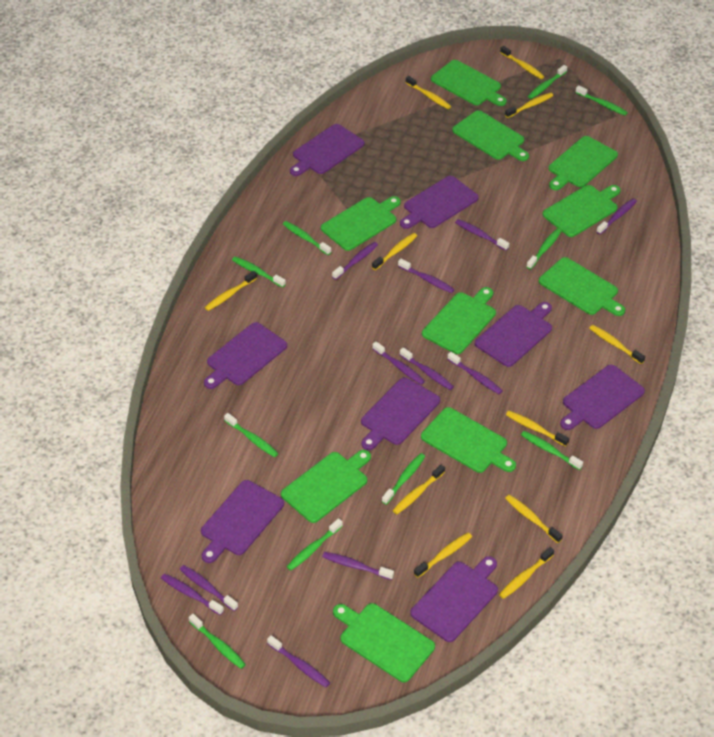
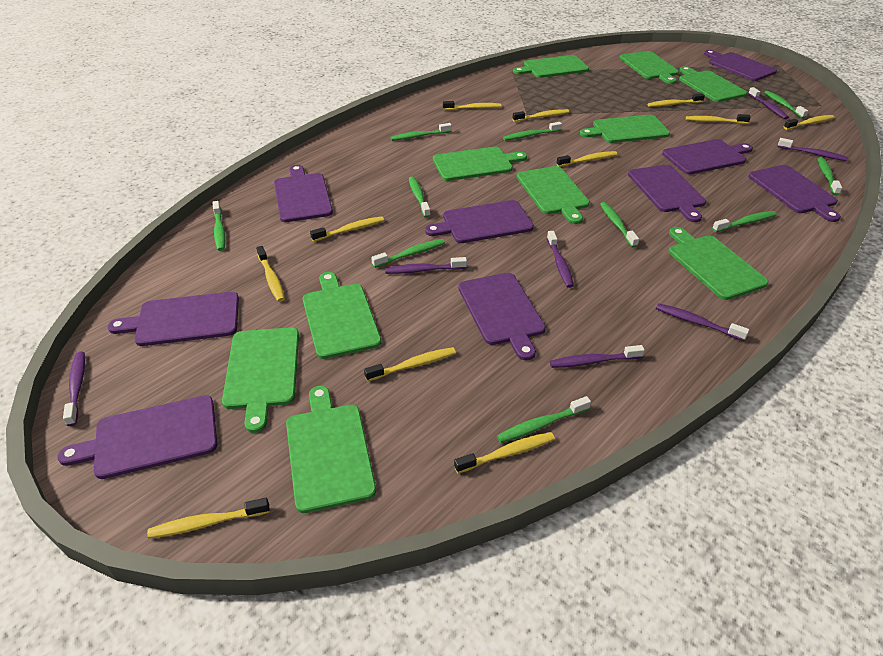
purple cutting board: 8 -> 9
purple toothbrush: 11 -> 7

